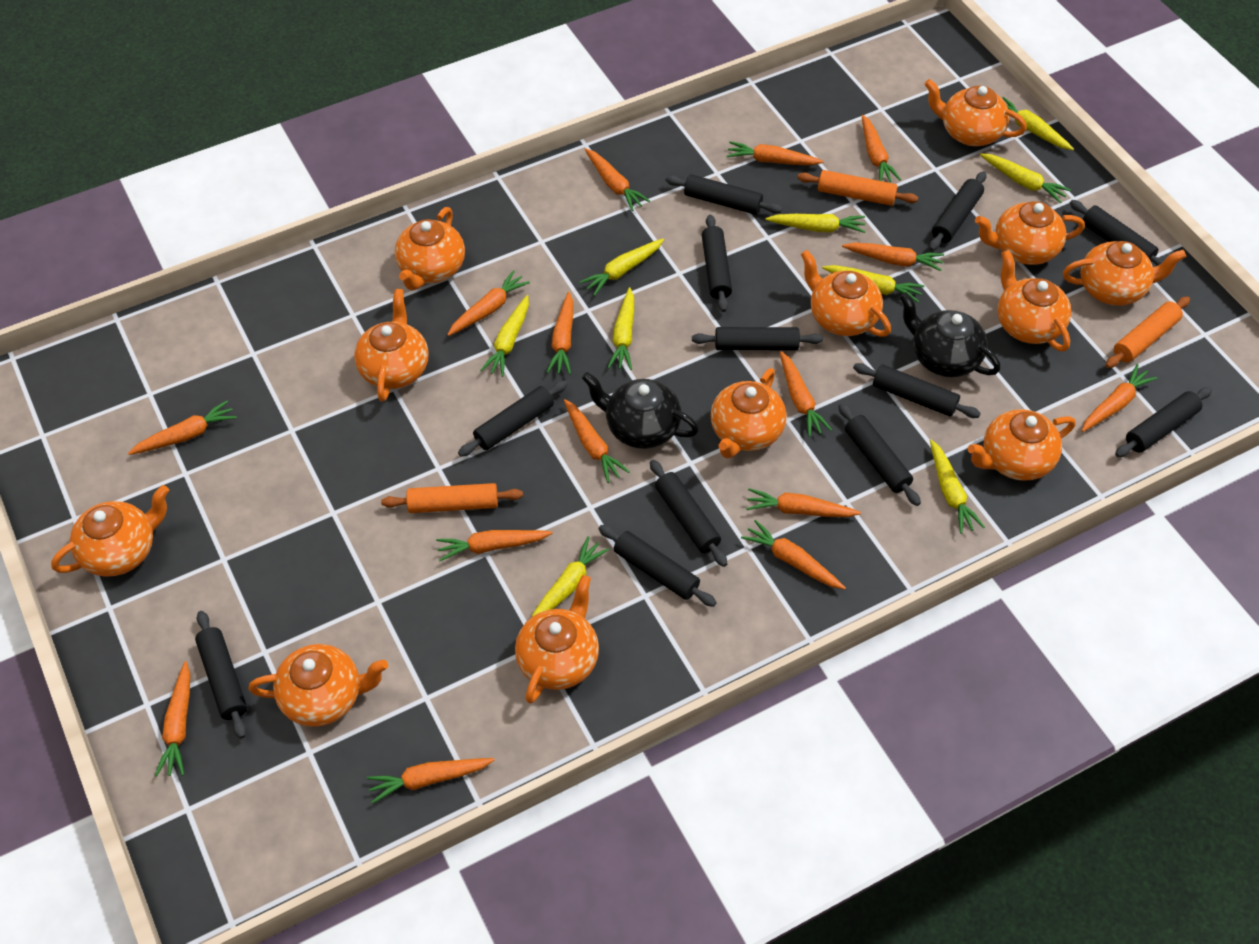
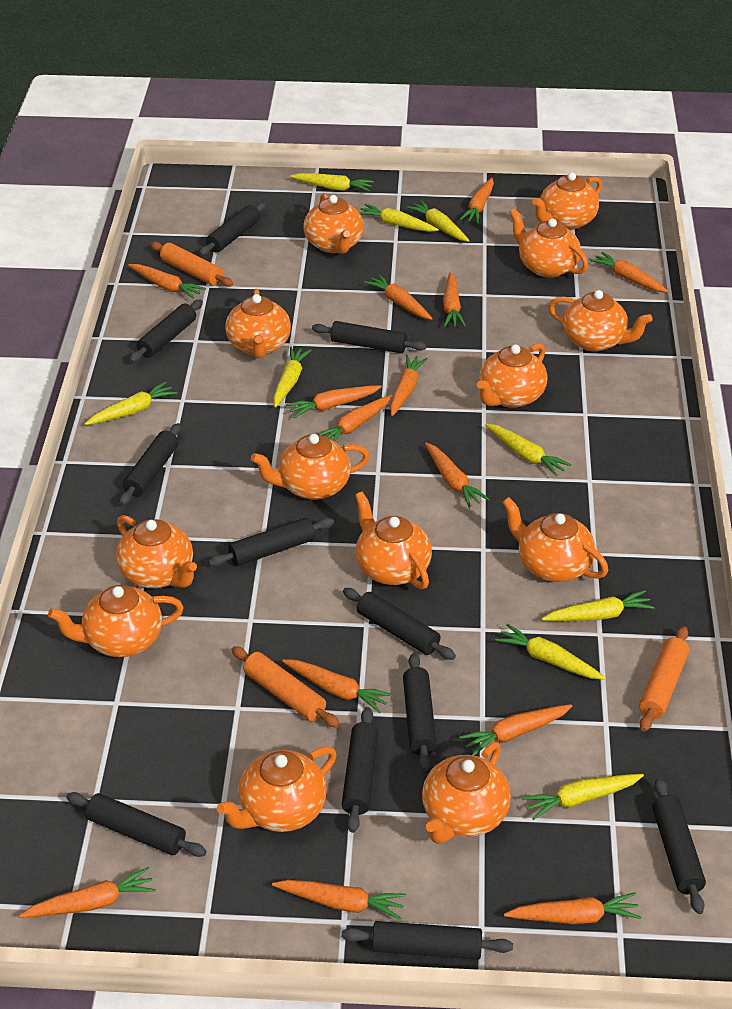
black rolling pin: 12 -> 11
black teapot: 2 -> 0
orange carrot: 15 -> 14
orange teapot: 12 -> 13

